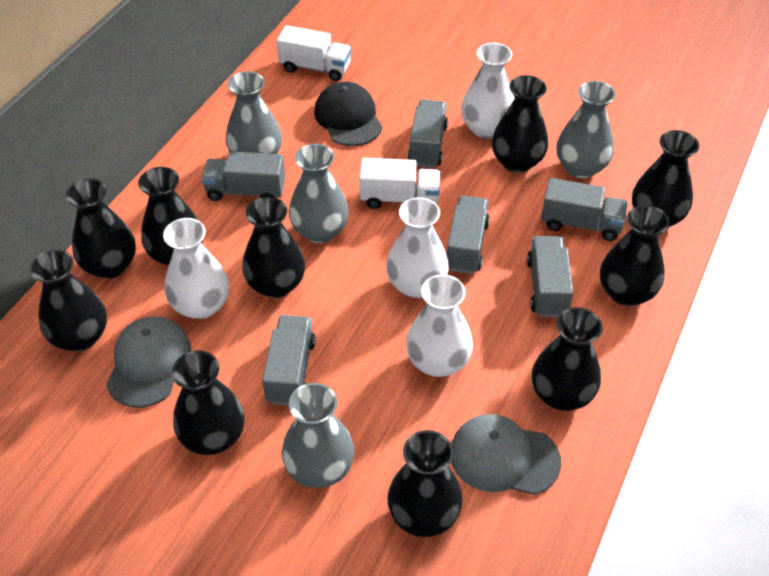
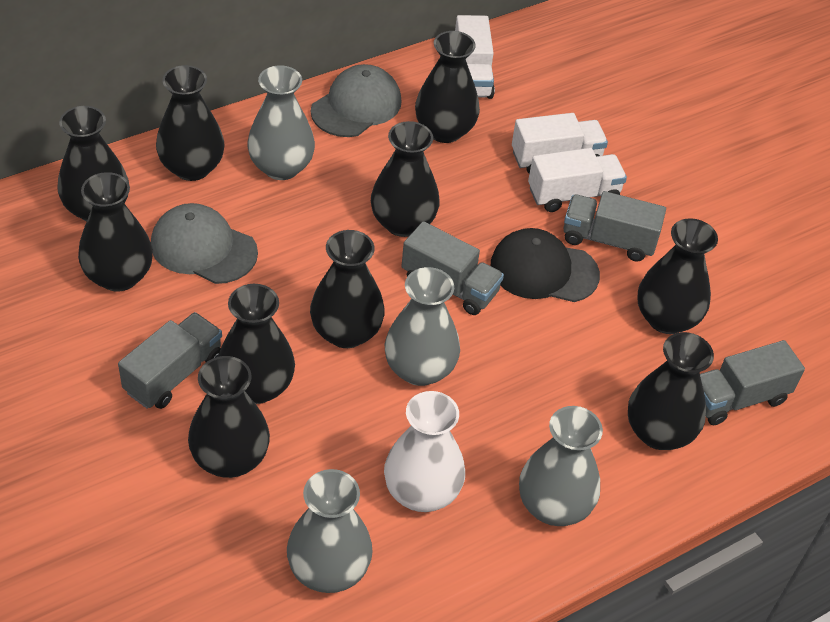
grey truck: 6 -> 4
white truck: 2 -> 3
white vase: 4 -> 1

